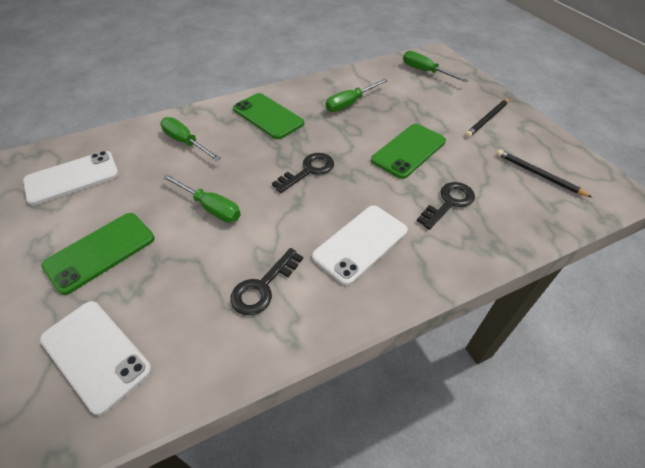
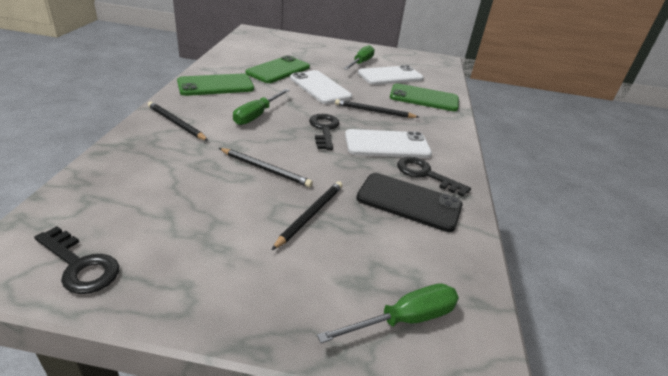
black pencil: 2 -> 4
black phone: 0 -> 1
green screwdriver: 4 -> 3

